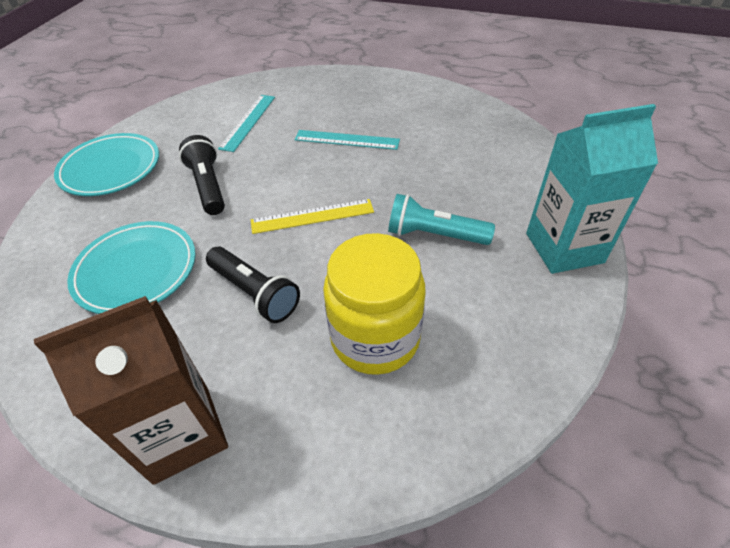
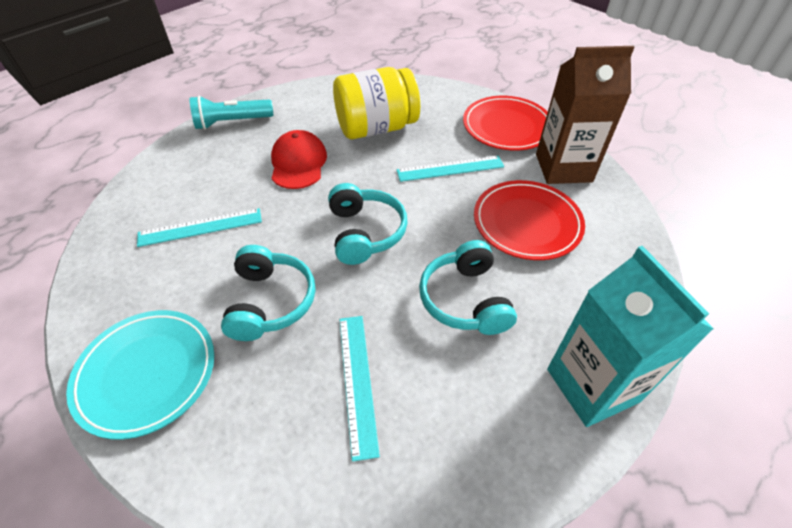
black flashlight: 2 -> 0
red cap: 0 -> 1
red plate: 0 -> 2
turquoise headphones: 0 -> 3
turquoise plate: 2 -> 1
turquoise ruler: 2 -> 3
yellow ruler: 1 -> 0

